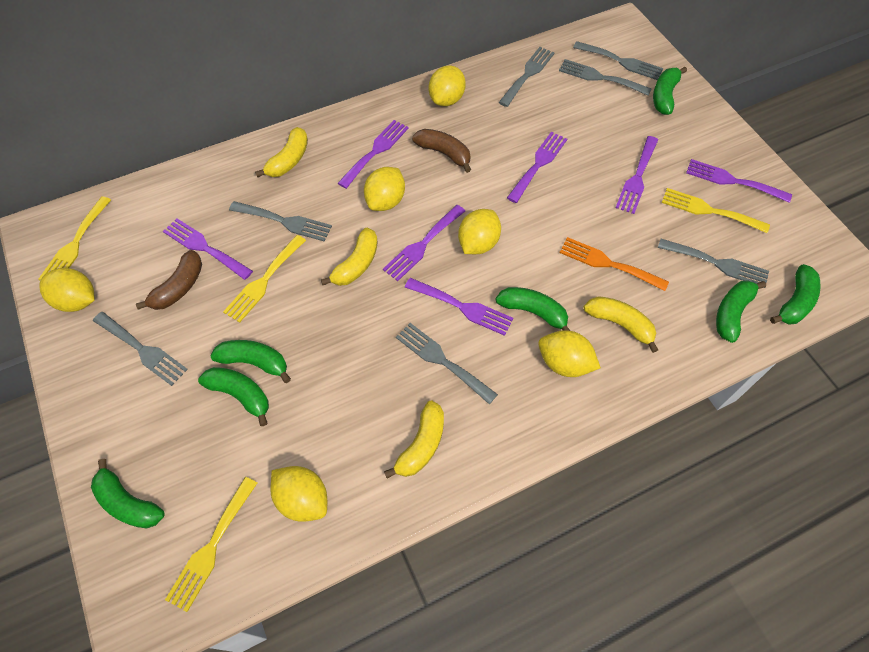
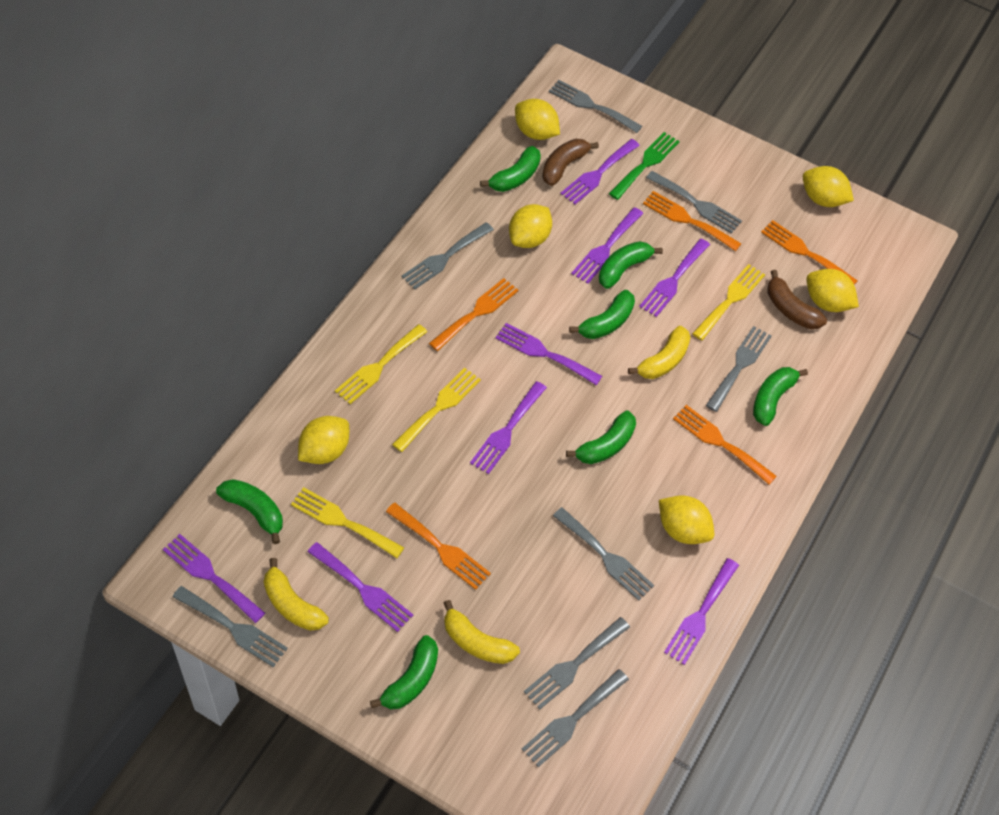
green fork: 0 -> 1
grey fork: 7 -> 8
orange fork: 1 -> 5
purple fork: 7 -> 8
yellow banana: 4 -> 3

